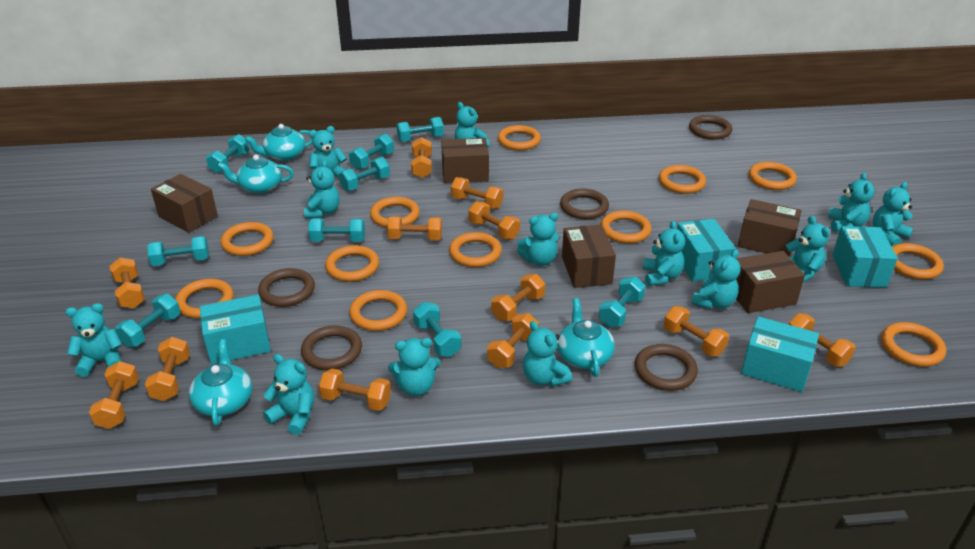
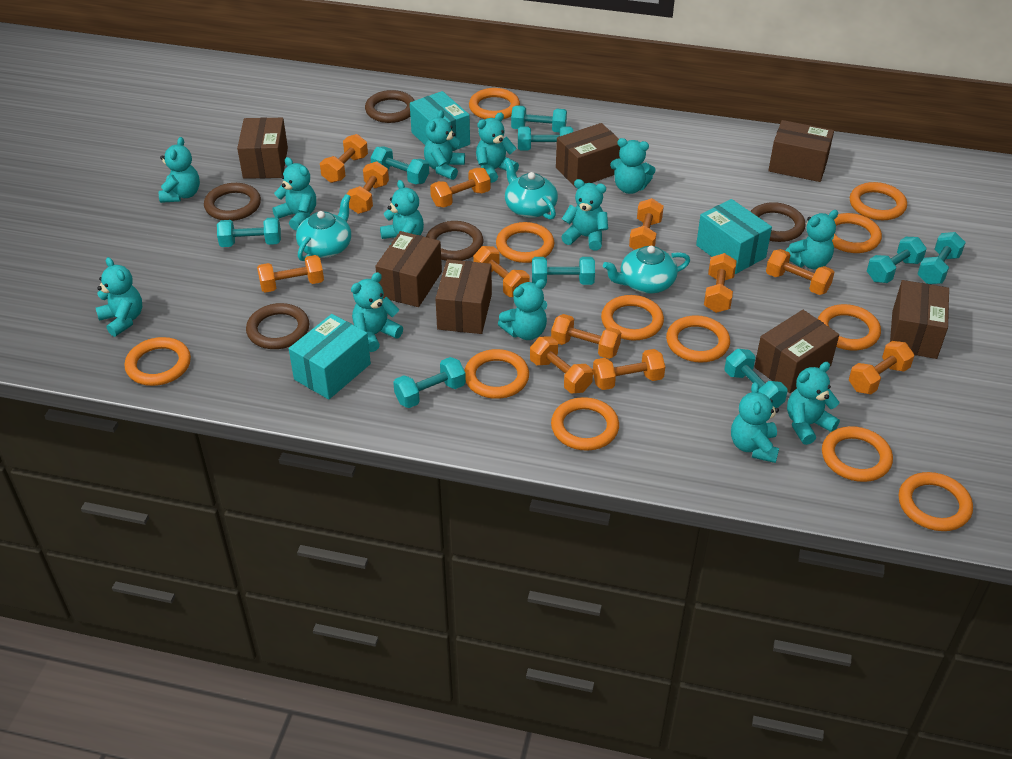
brown box: 5 -> 7
turquoise box: 4 -> 3
turquoise teapot: 4 -> 3

